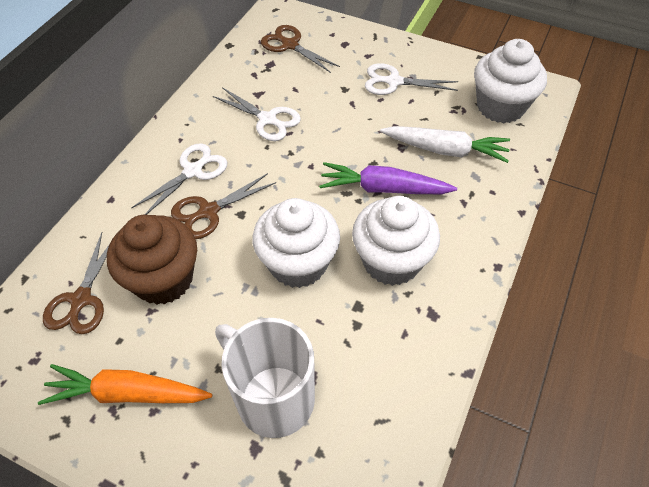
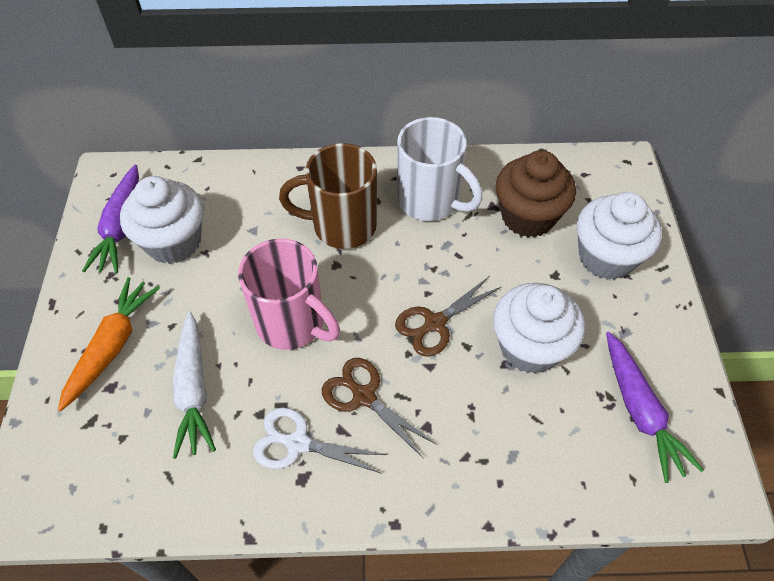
brown mug: 0 -> 1
brown scissors: 3 -> 2
pink mug: 0 -> 1
purple carrot: 1 -> 2
white scissors: 3 -> 1

